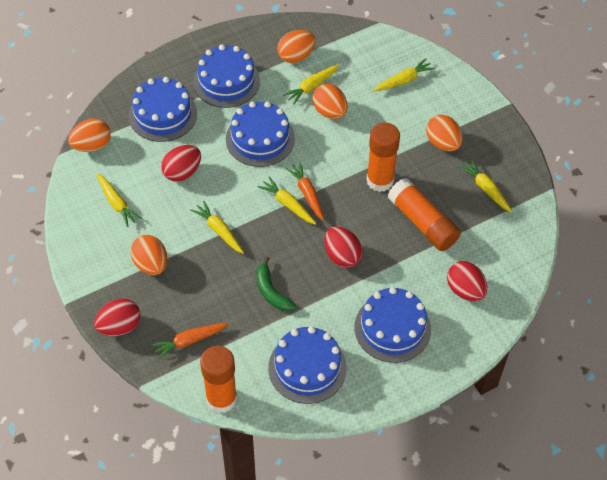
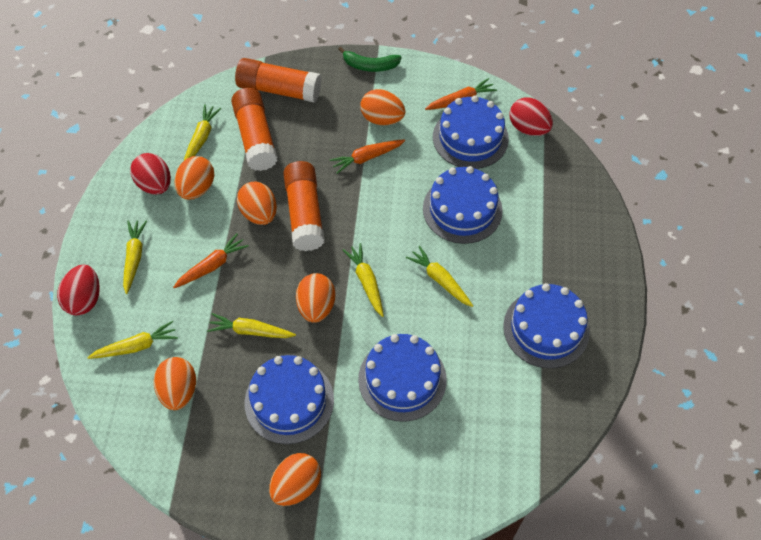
orange carrot: 2 -> 3
orange egg: 5 -> 6
red egg: 4 -> 3

